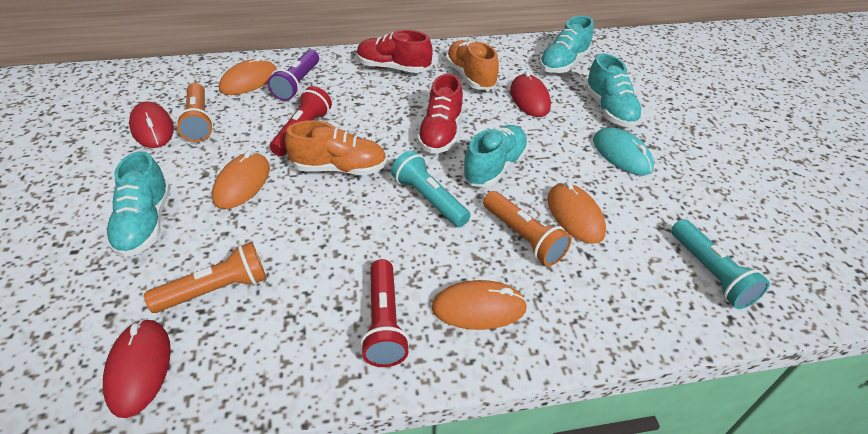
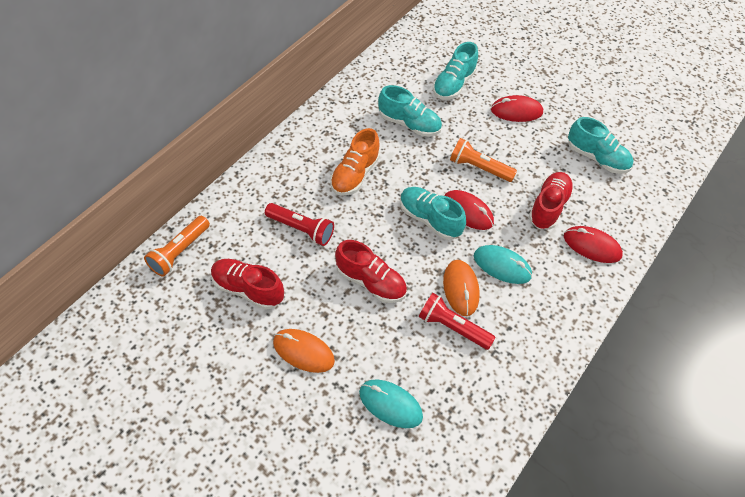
orange flashlight: 3 -> 2
orange mouse: 4 -> 2
orange shoe: 2 -> 1
purple flashlight: 1 -> 0
red shoe: 2 -> 3
turquoise flashlight: 2 -> 0
turquoise mouse: 1 -> 2

